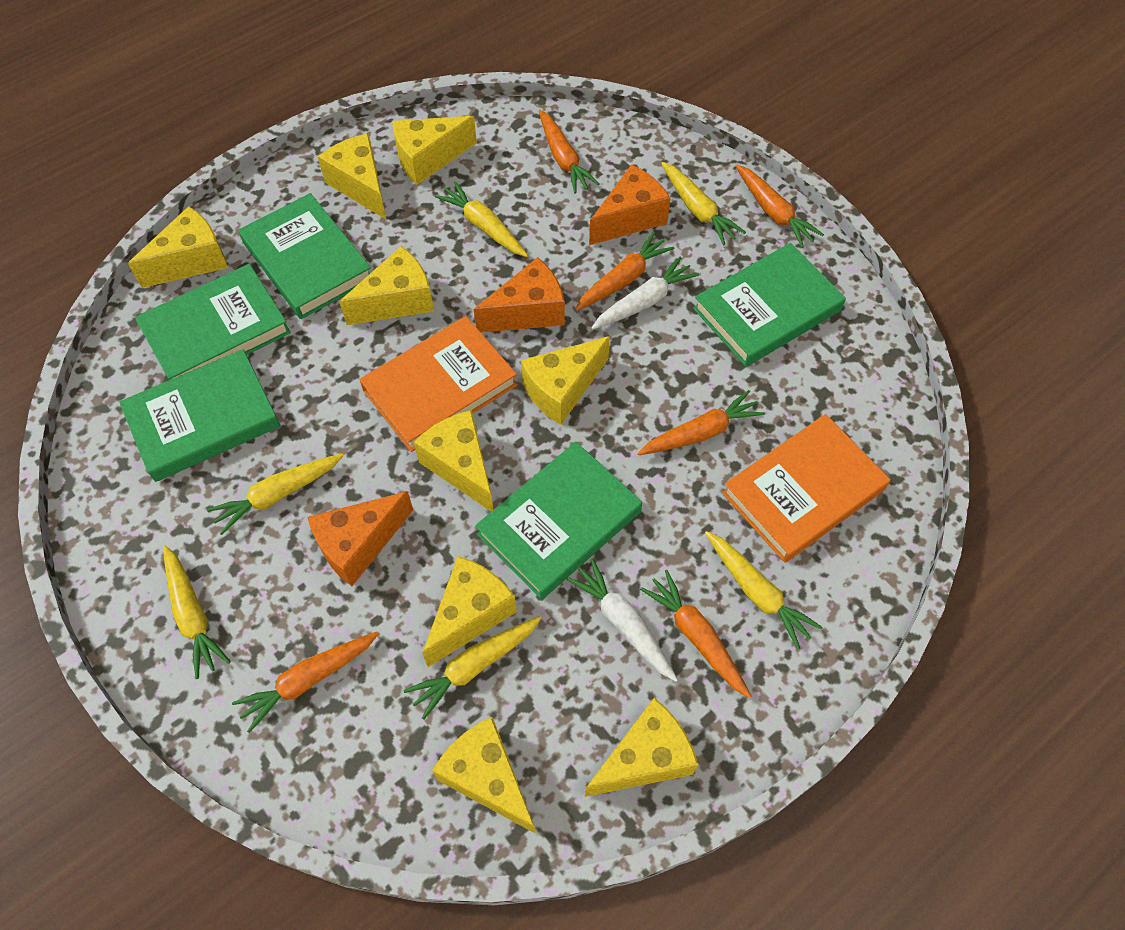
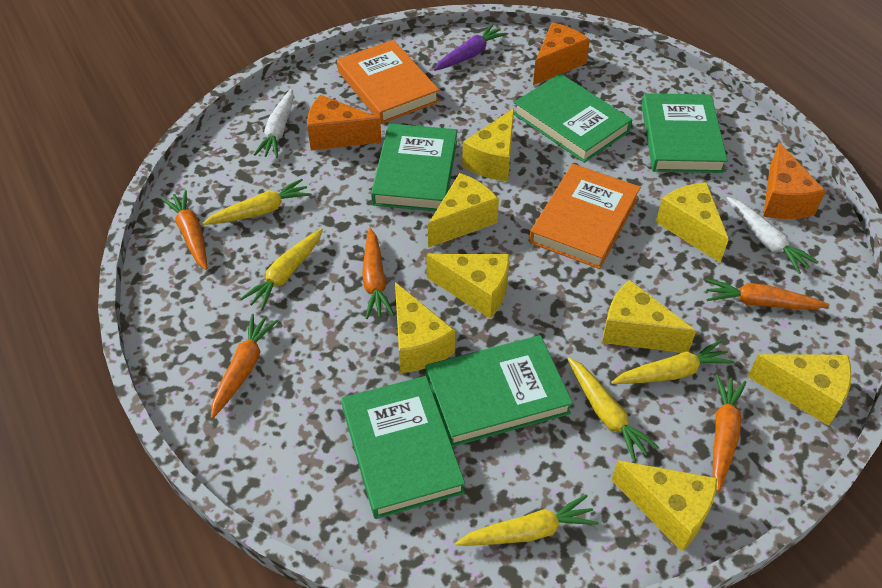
orange carrot: 6 -> 5
purple carrot: 0 -> 1
yellow carrot: 6 -> 5
yellow cheese: 9 -> 8

